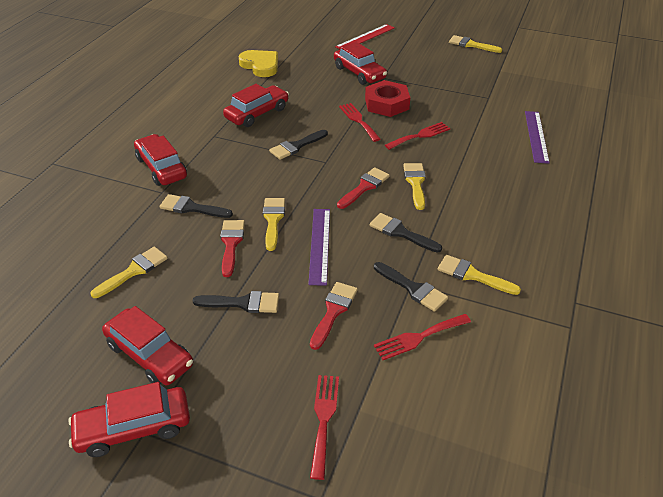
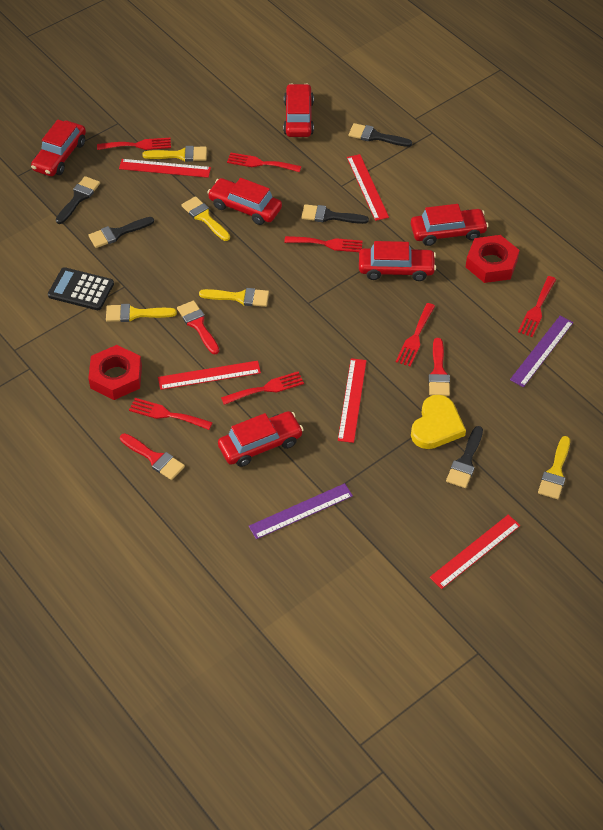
black calculator: 0 -> 1
red car: 5 -> 6
red fork: 4 -> 7
red nut: 1 -> 2
red ruler: 1 -> 5

